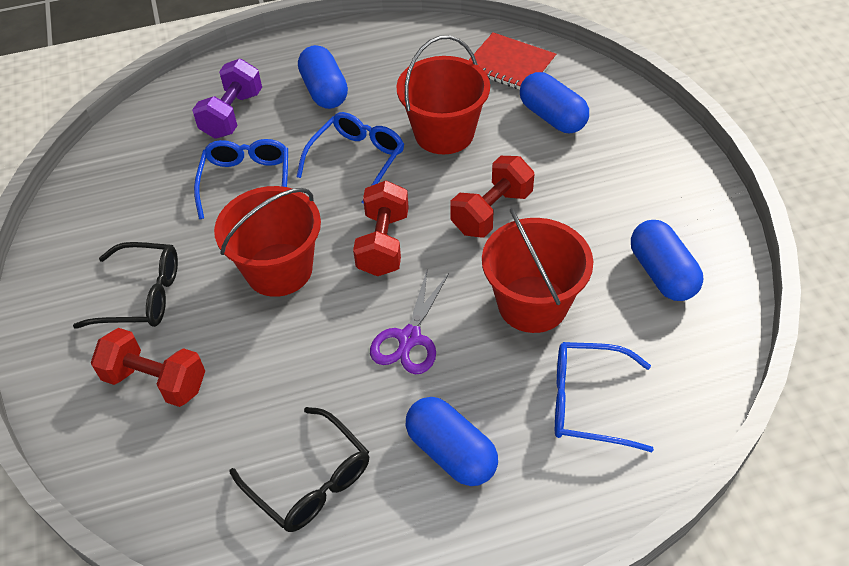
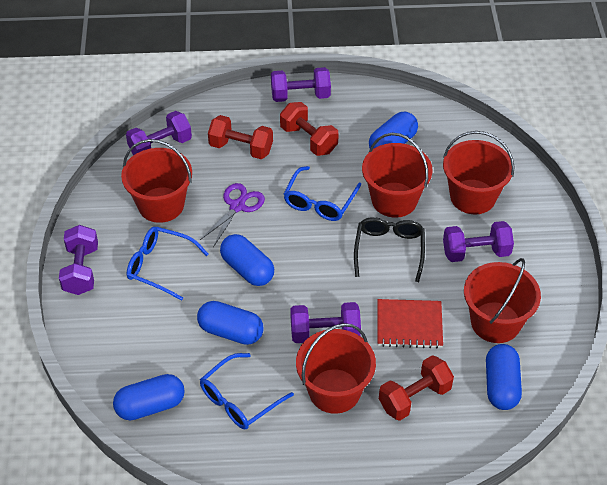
black glasses: 2 -> 1
blue capsule: 4 -> 5
purple dumbbell: 1 -> 5
red bucket: 3 -> 5

